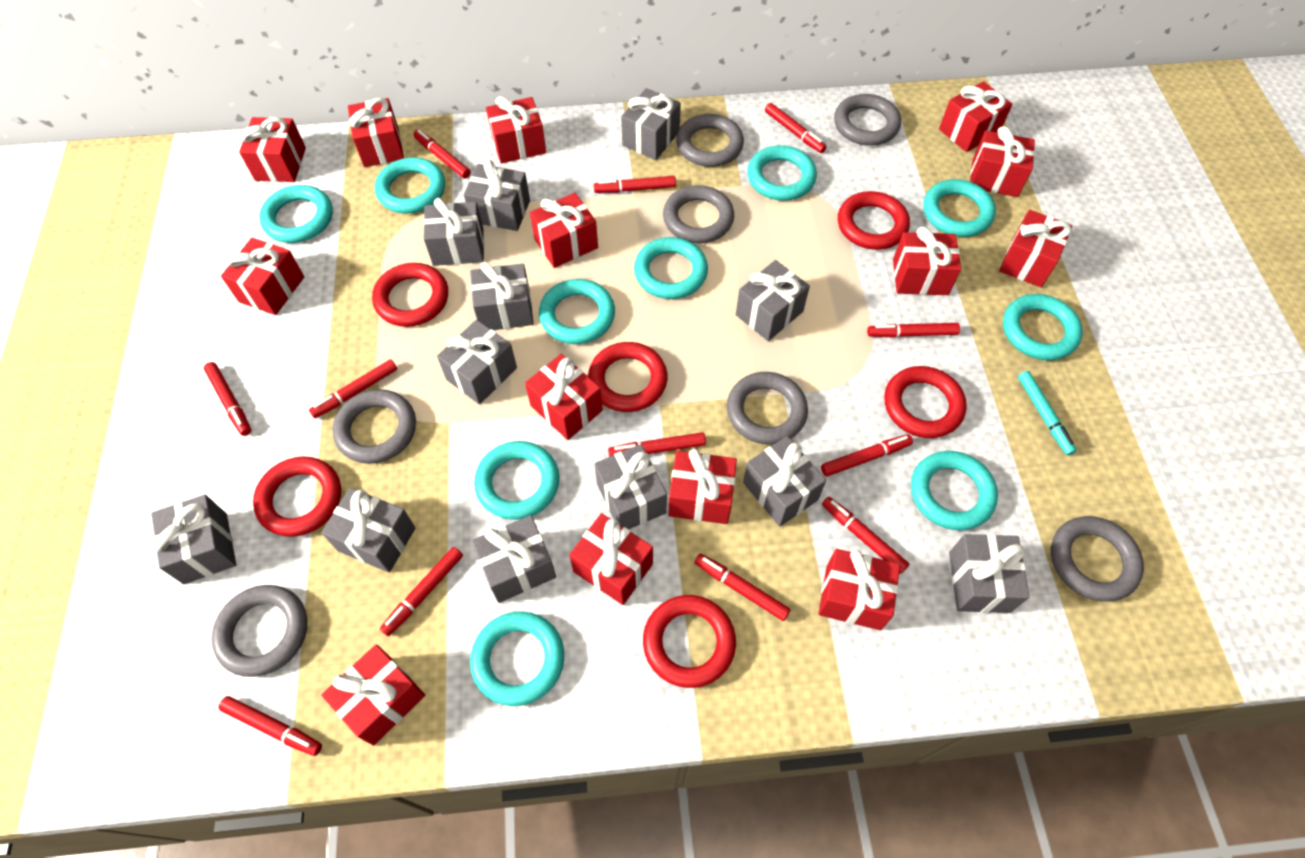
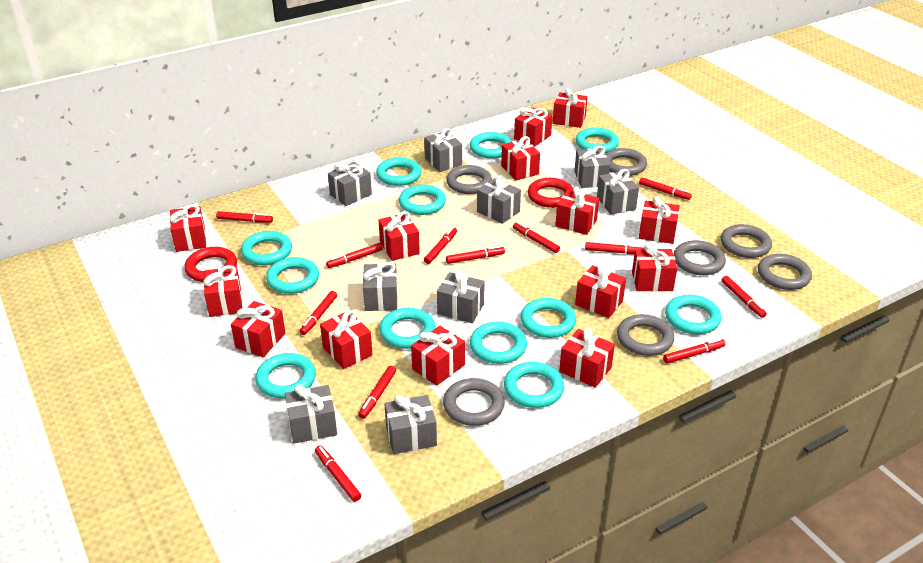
grey gift: 12 -> 9
red ring: 6 -> 2
turquoise marker: 1 -> 0
turquoise ring: 10 -> 12

